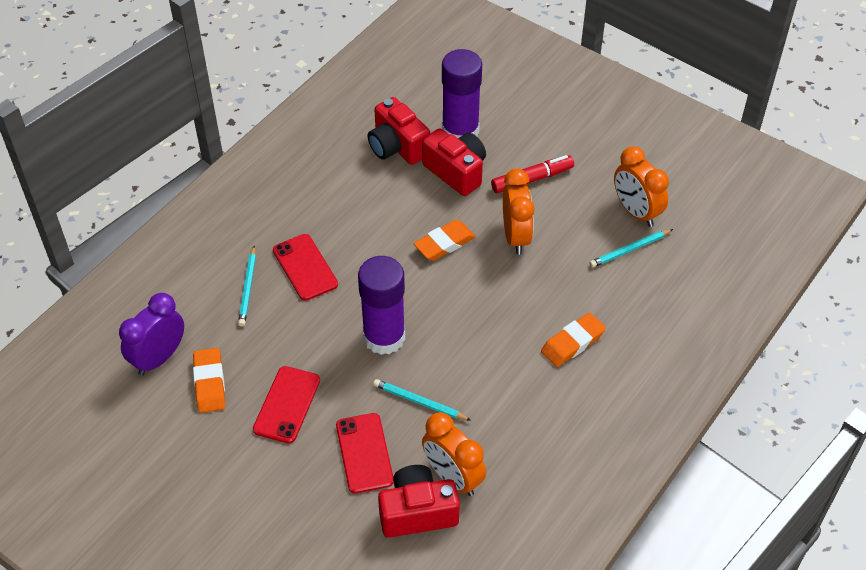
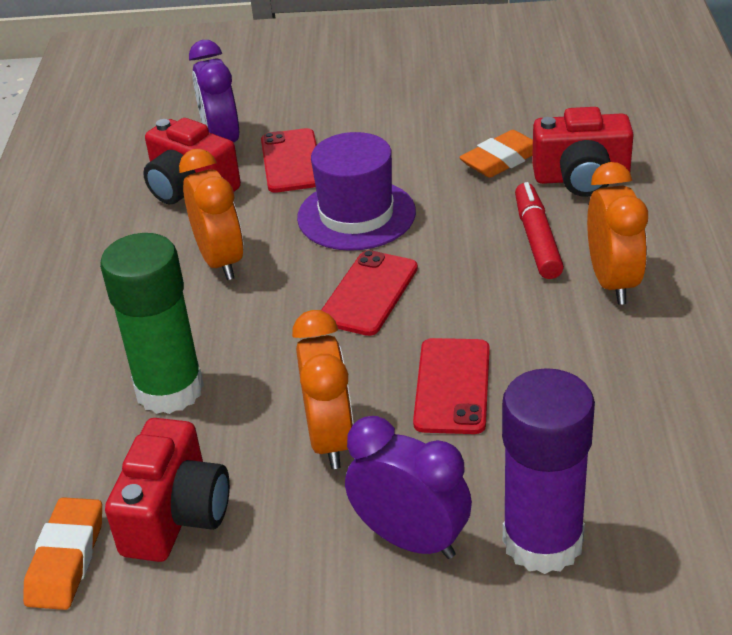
green glue stick: 0 -> 1
orange eraser: 3 -> 2
purple clock: 1 -> 2
purple glue stick: 2 -> 1
purple hat: 0 -> 1
turquoise pencil: 3 -> 0

